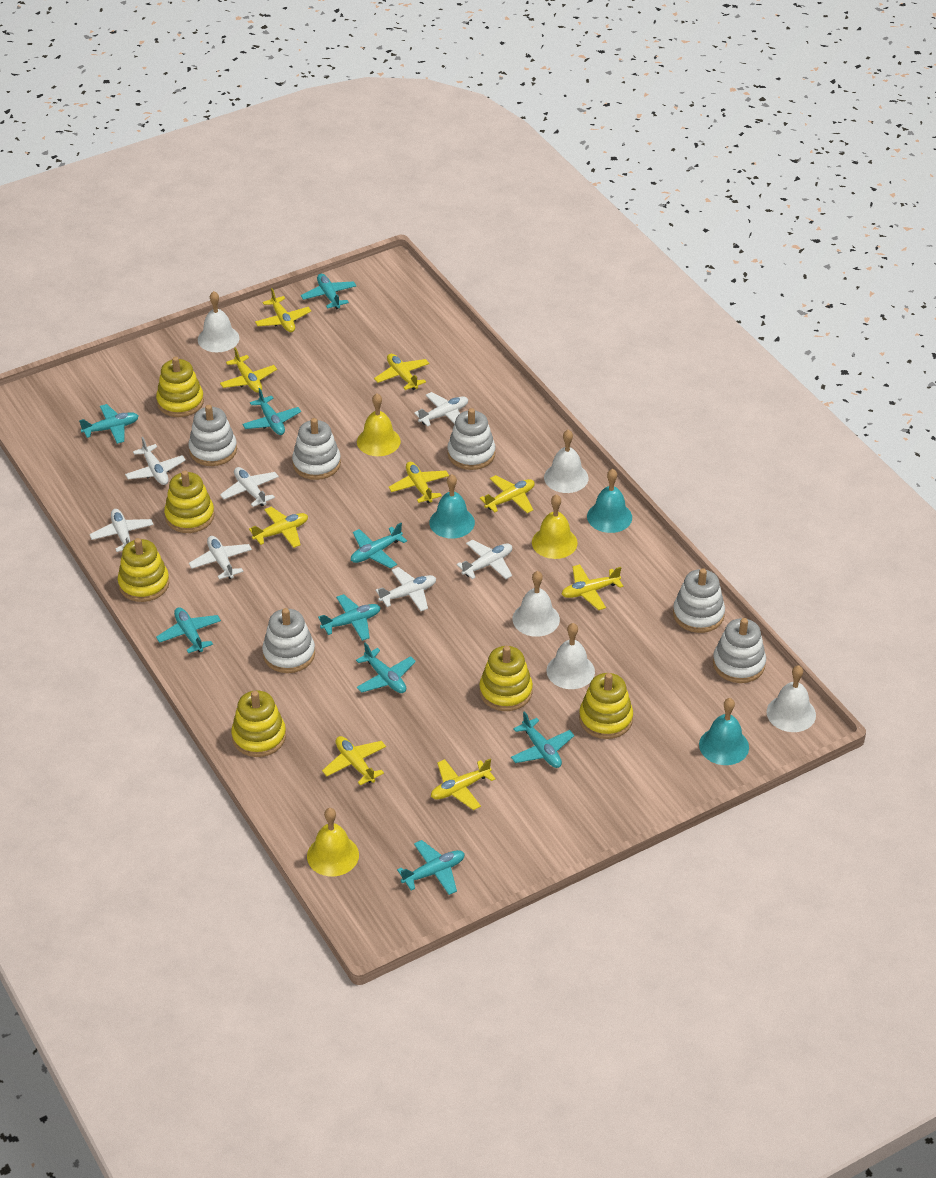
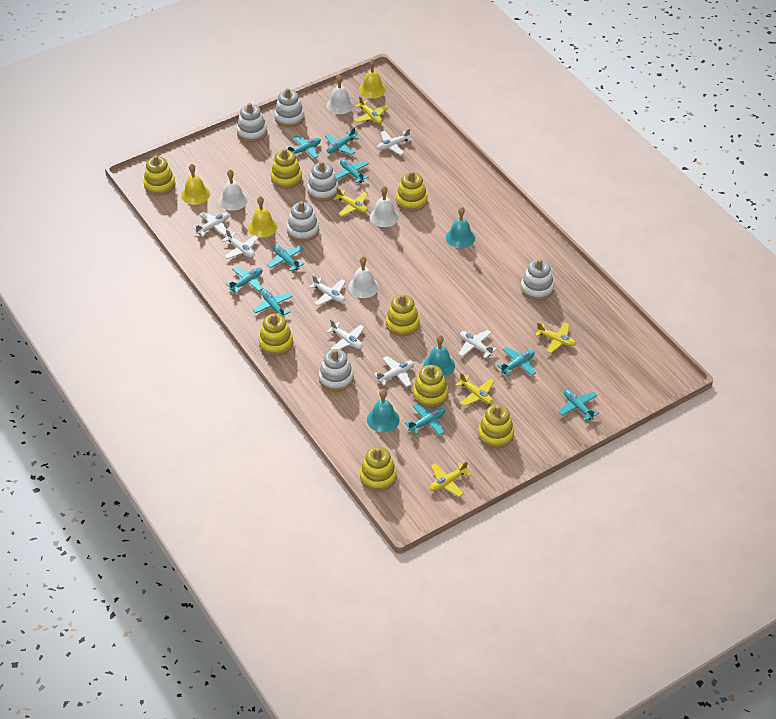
white bell: 5 -> 4
yellow plane: 9 -> 5
yellow stacking toy: 6 -> 8

